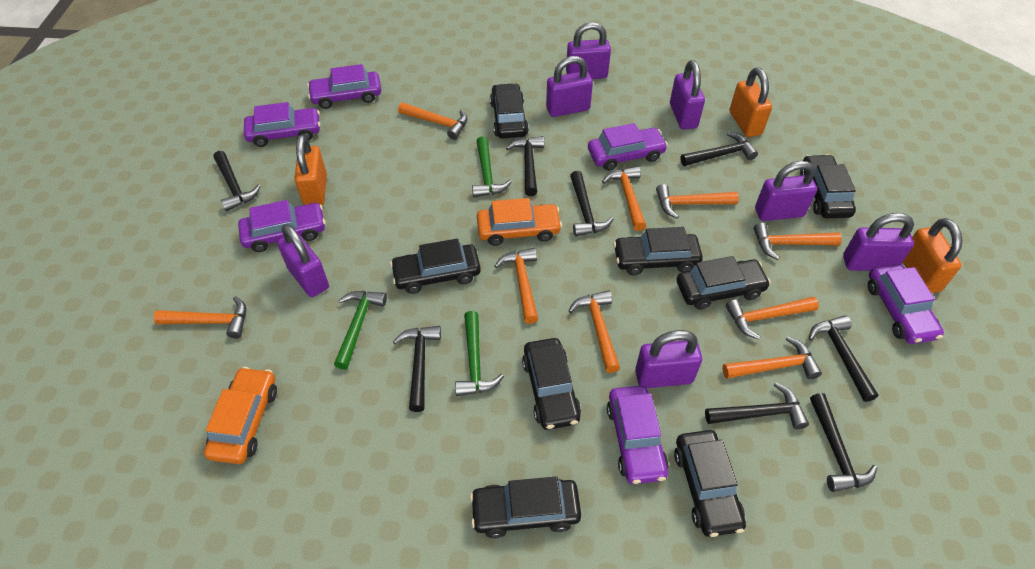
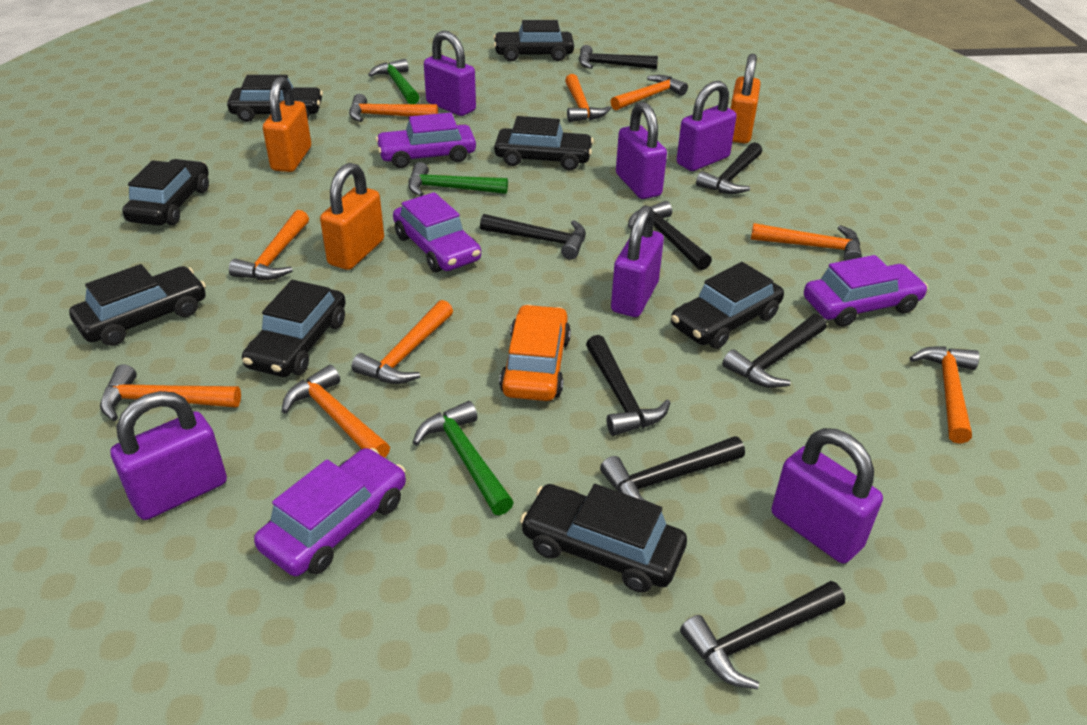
orange car: 2 -> 1
purple car: 6 -> 4
purple padlock: 7 -> 6

